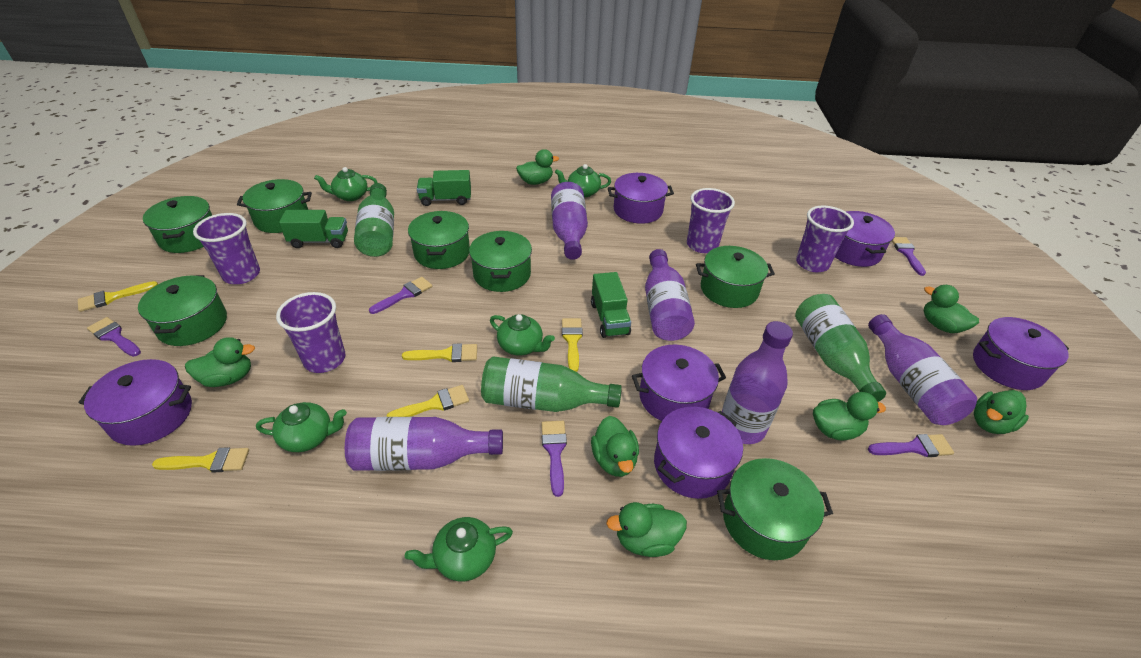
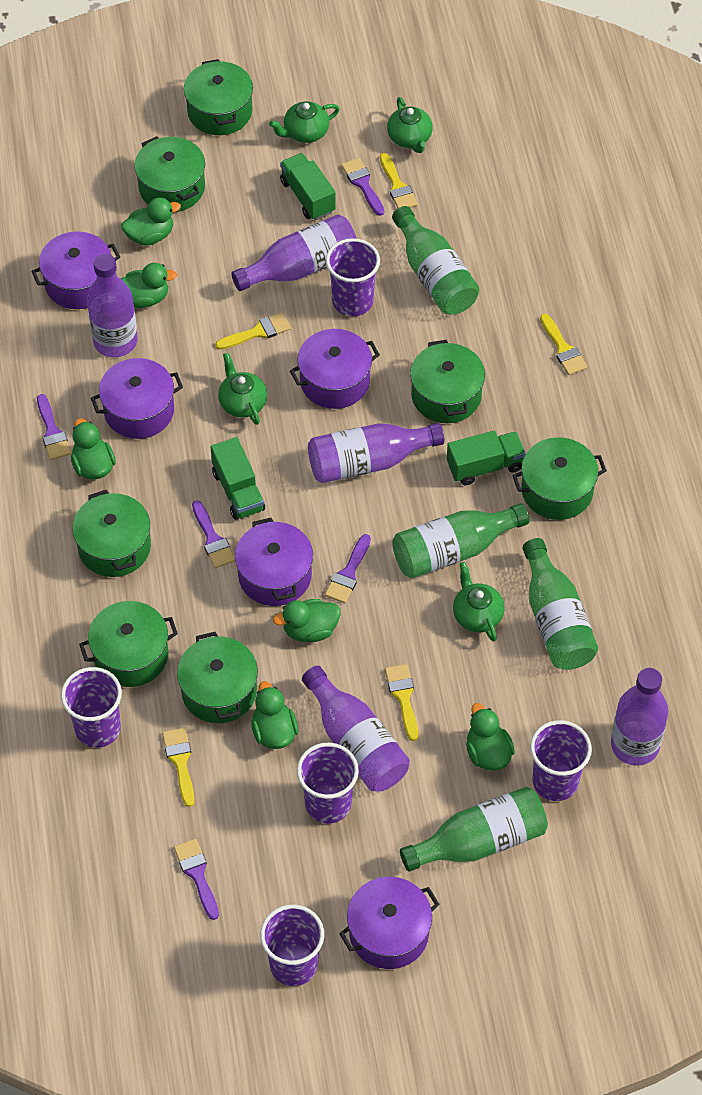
green bottle: 3 -> 4
green duck: 7 -> 6
green teapot: 5 -> 4
purple cup: 4 -> 5
purple pot: 6 -> 5

